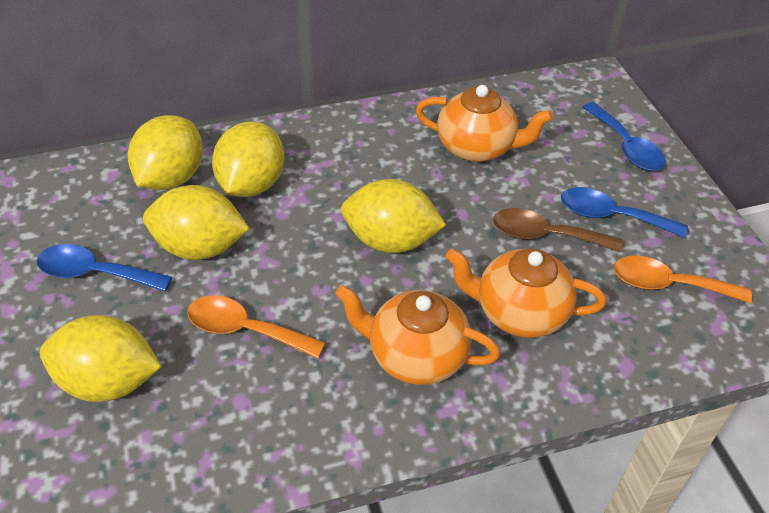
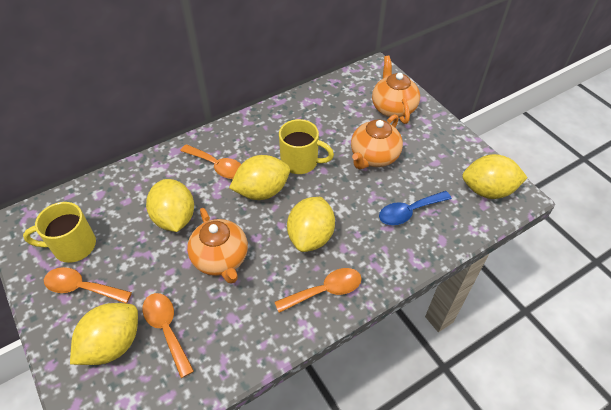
blue spoon: 3 -> 1
brown spoon: 1 -> 0
orange spoon: 2 -> 4
yellow mug: 0 -> 2

